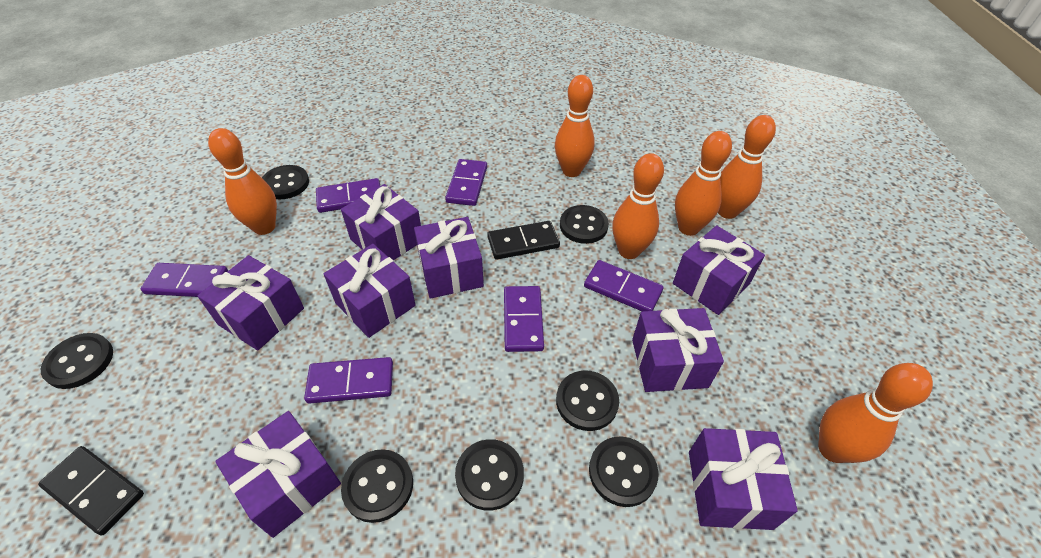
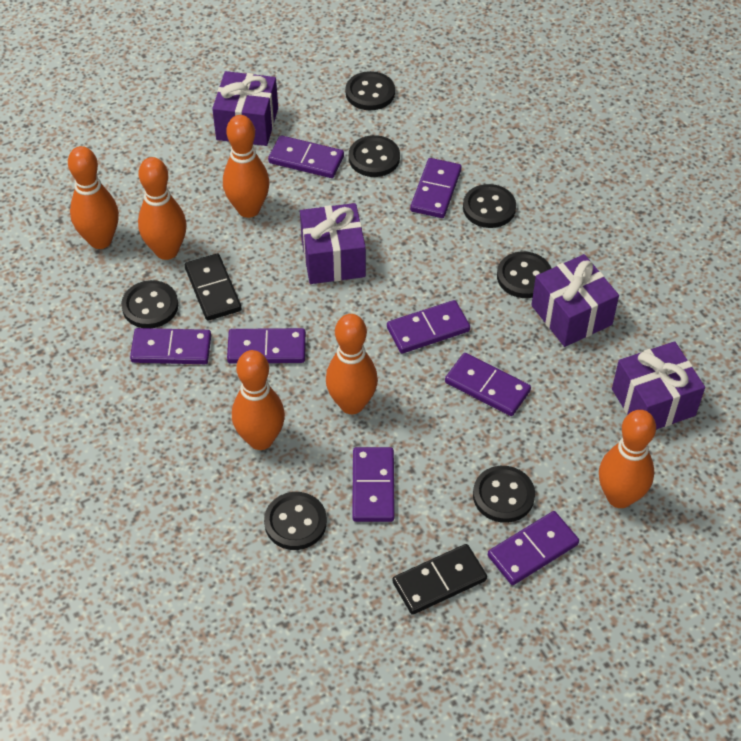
purple domino: 6 -> 8
purple gift: 8 -> 4

